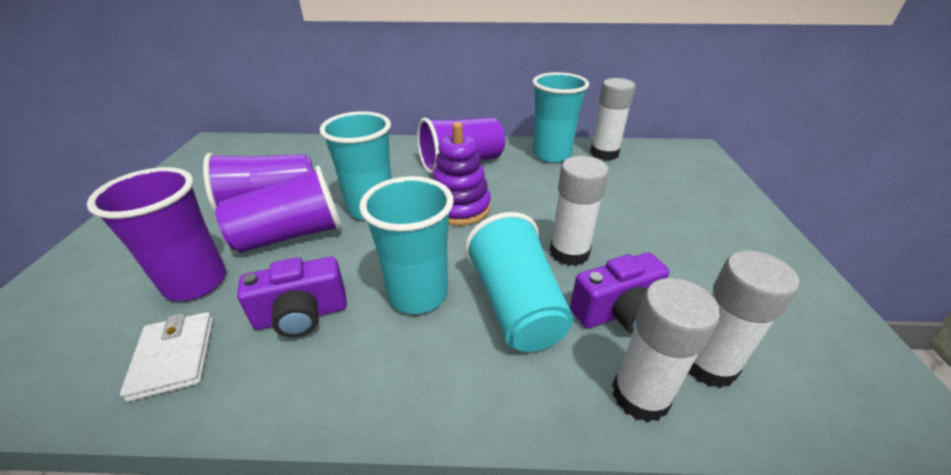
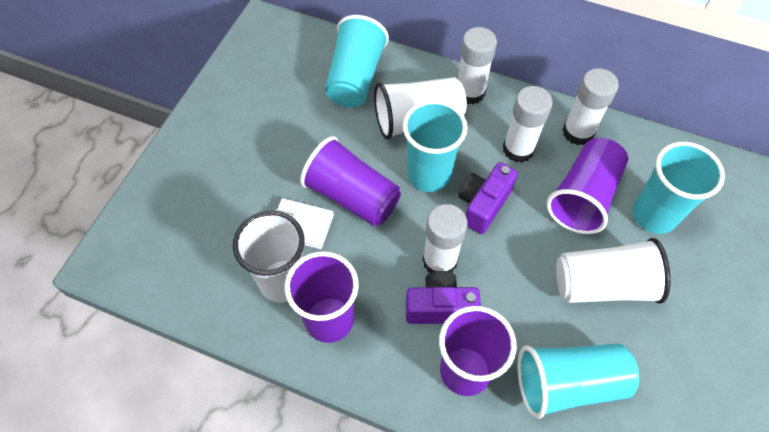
purple stacking toy: 1 -> 0
white cup: 0 -> 3

